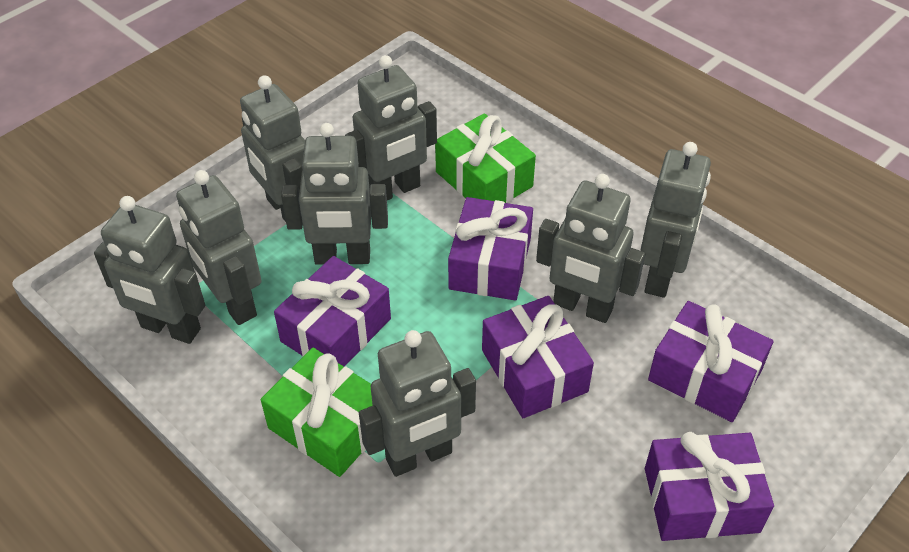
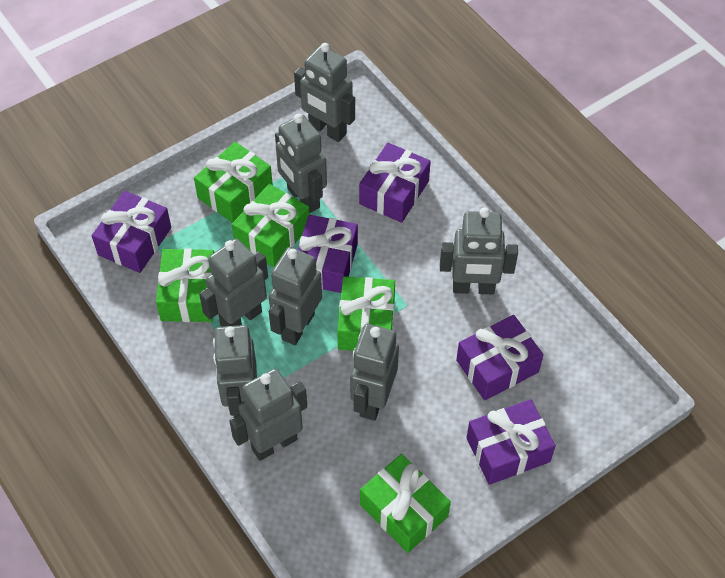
green gift: 2 -> 5

